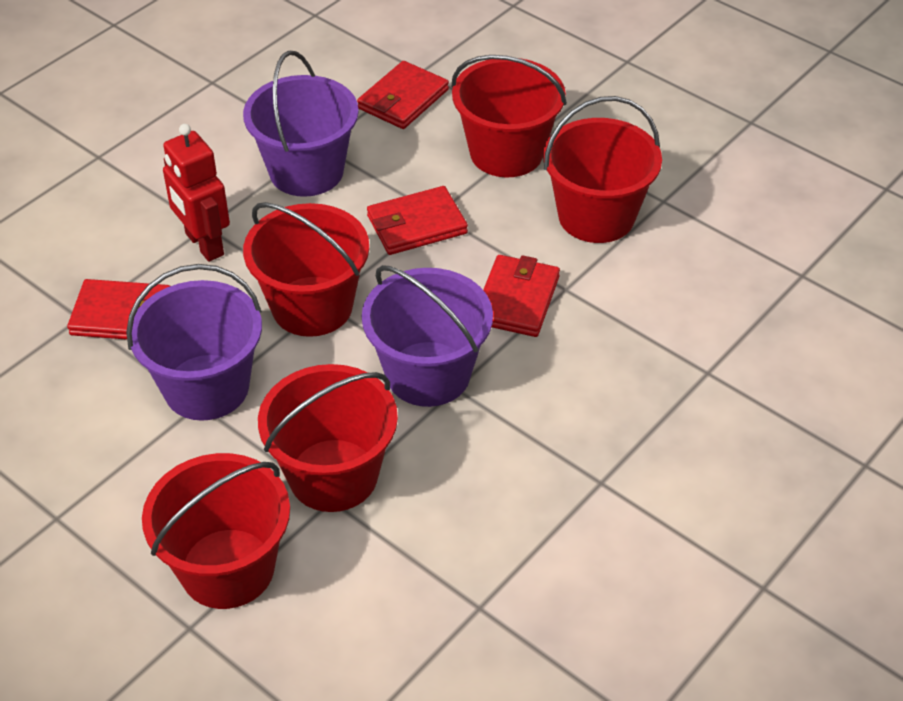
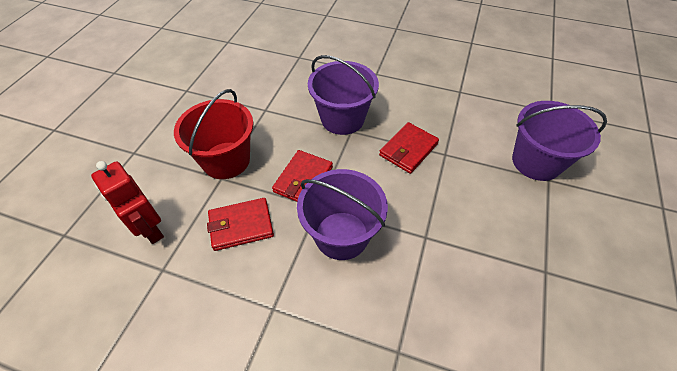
red bucket: 5 -> 1
red wallet: 4 -> 3

